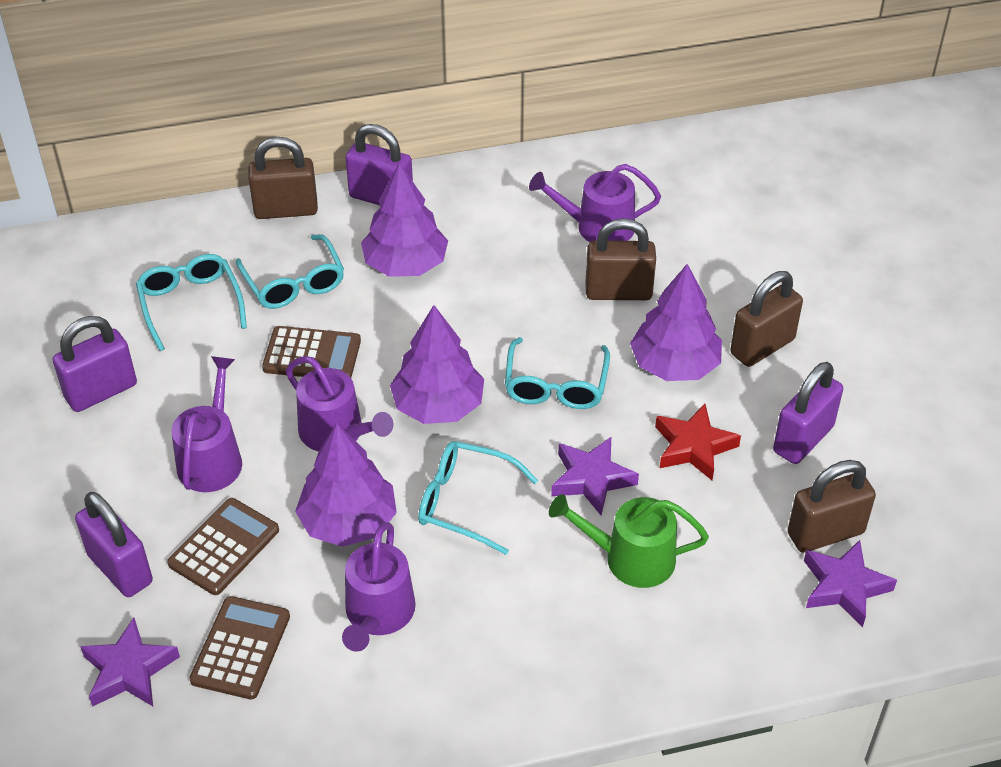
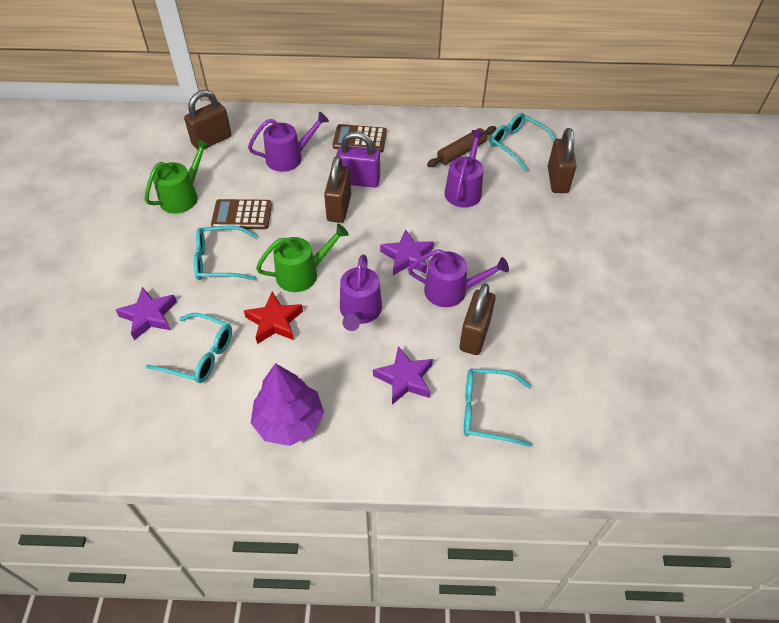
brown calculator: 3 -> 2
brown rolling pin: 0 -> 1
green watering can: 1 -> 2
purple padlock: 4 -> 1
purple tree: 4 -> 1

